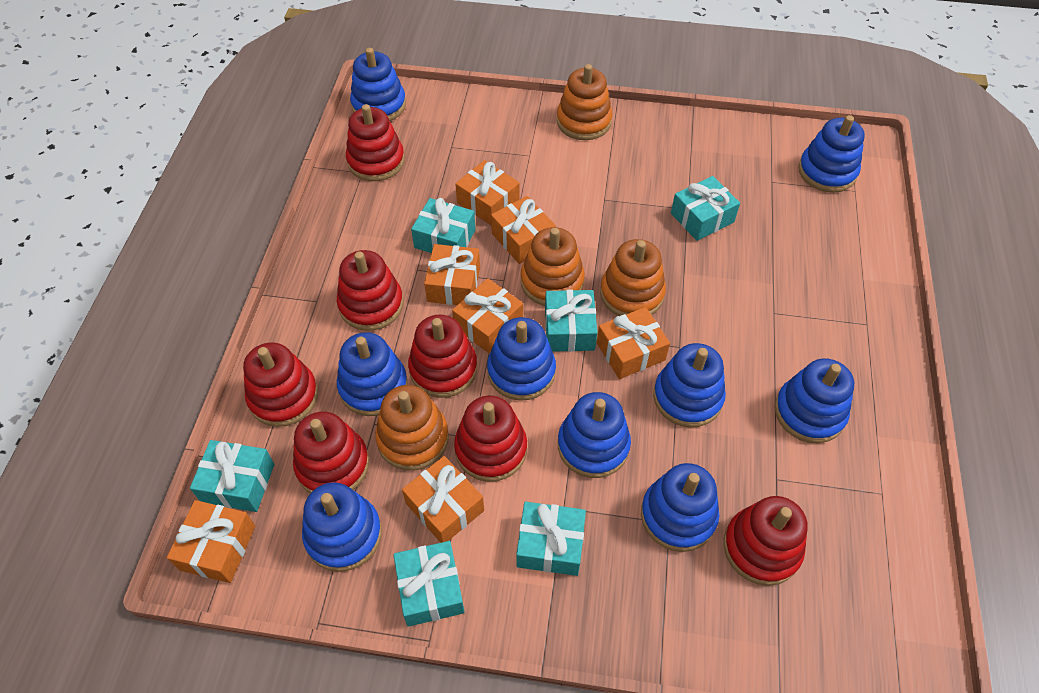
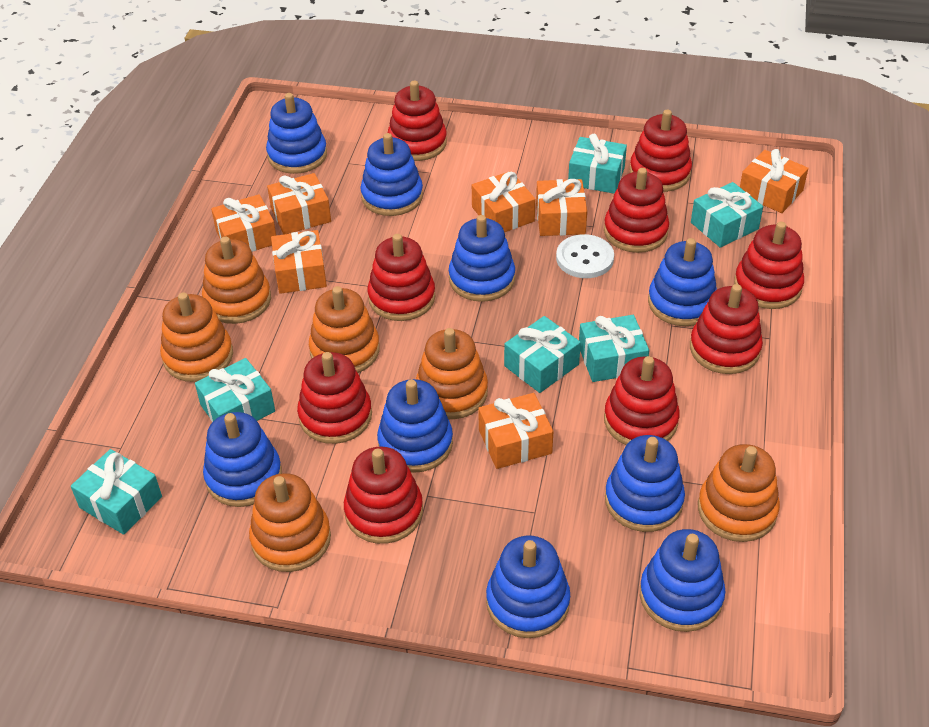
orange stacking toy: 4 -> 6
red stacking toy: 7 -> 9
white button: 0 -> 1

